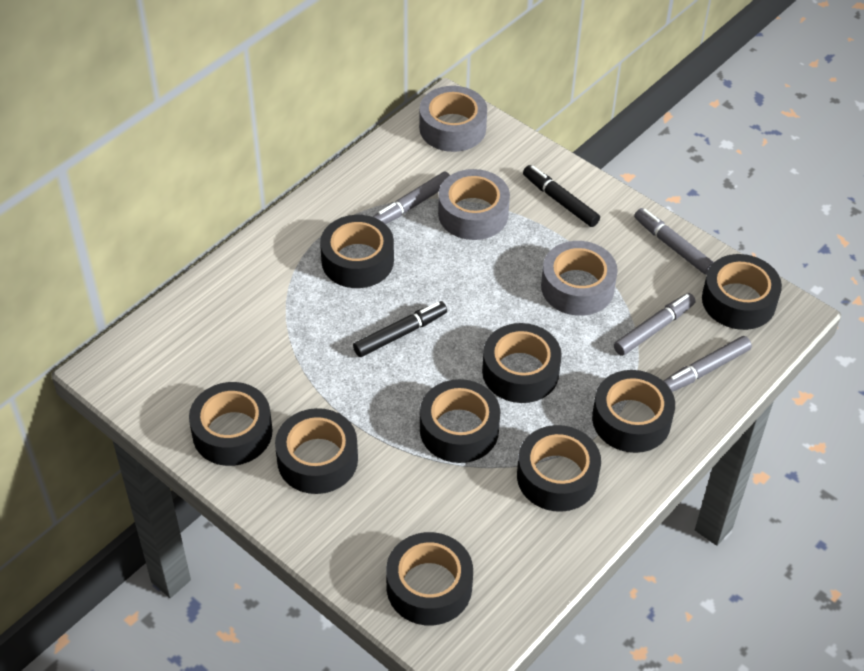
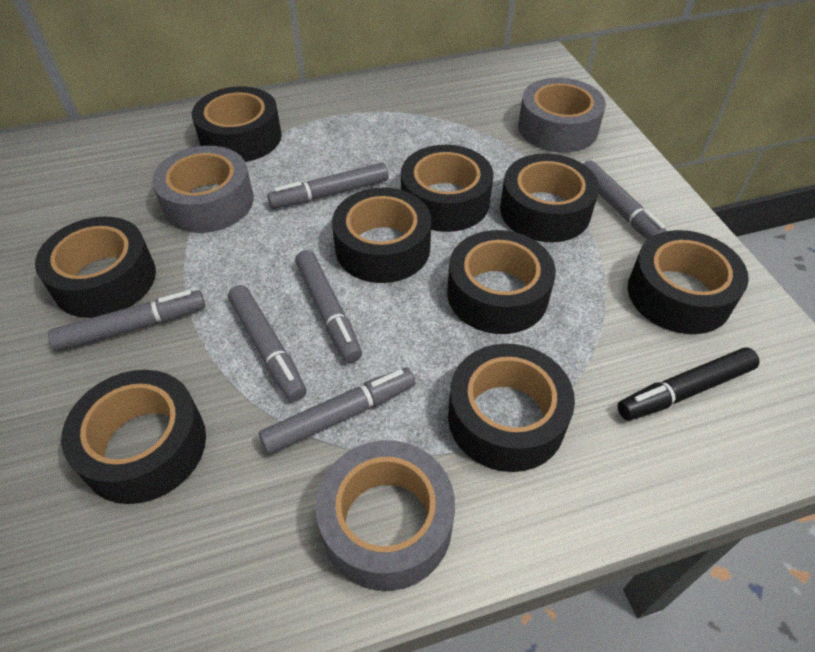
black marker: 2 -> 1
grey marker: 4 -> 6

